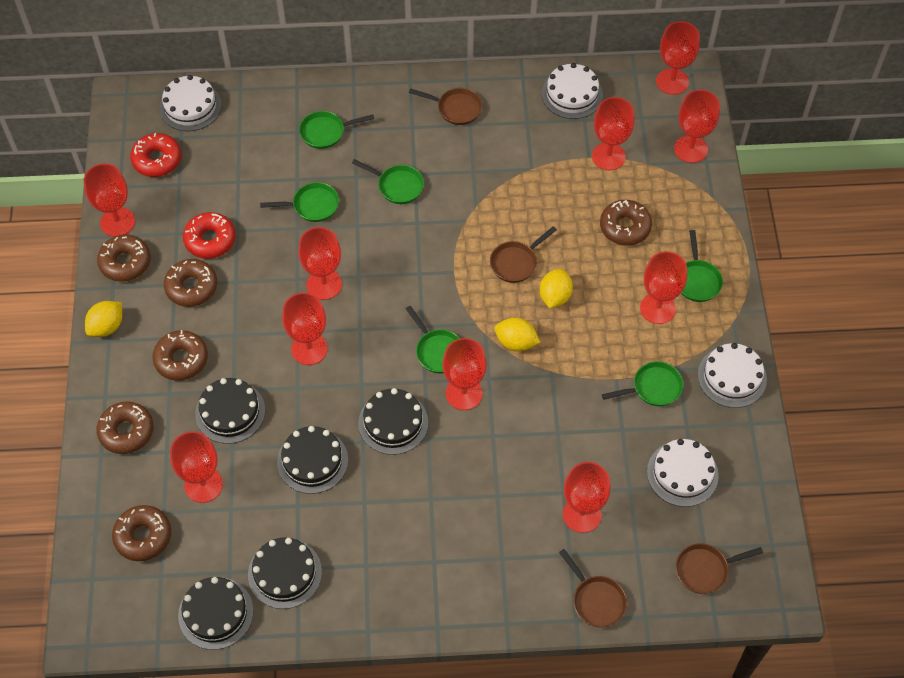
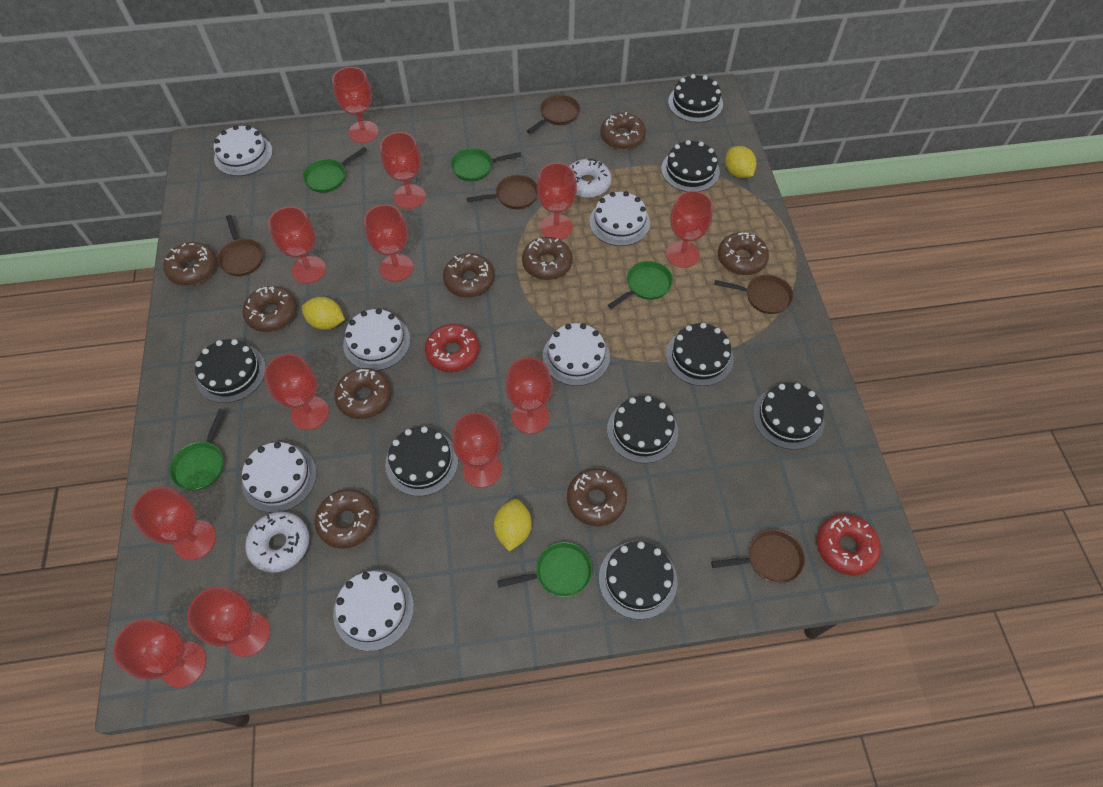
black cake: 5 -> 8
brown donut: 6 -> 9
brown pan: 4 -> 5
green pan: 6 -> 5
red goblet: 10 -> 12
white cake: 4 -> 6
white donut: 0 -> 2

